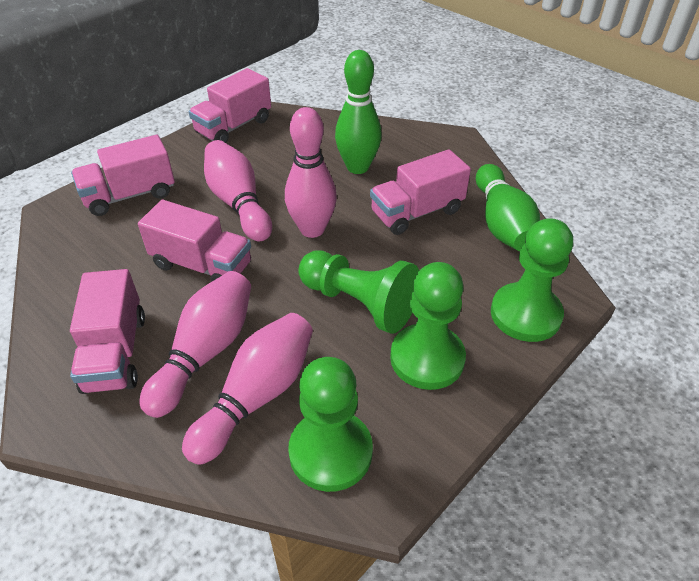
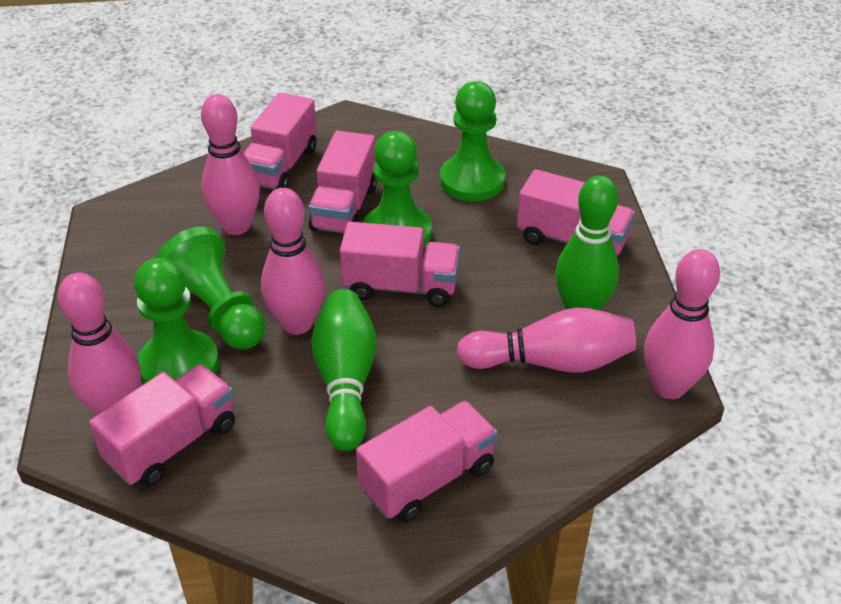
pink bowling pin: 4 -> 5
pink truck: 5 -> 6

